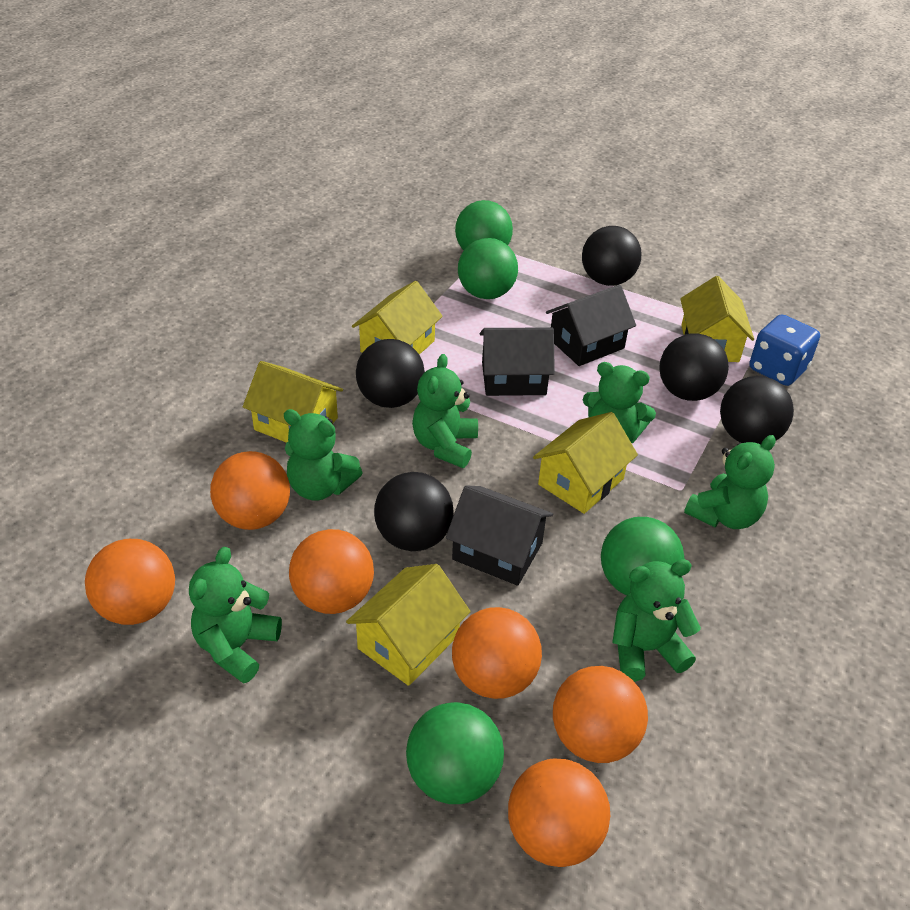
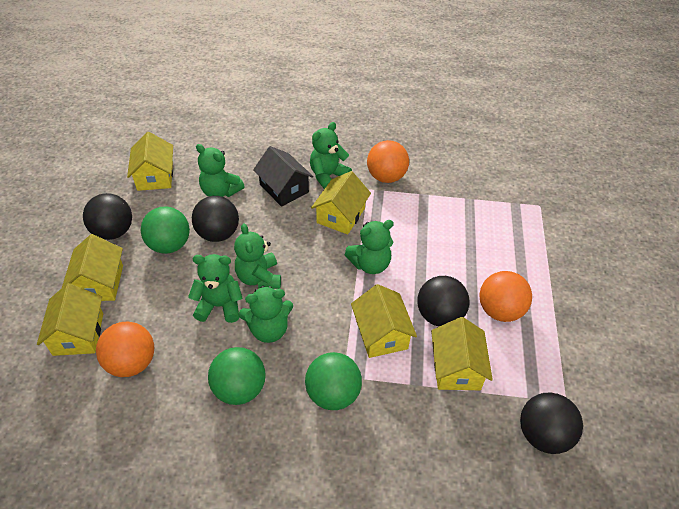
black ball: 5 -> 4
black house: 3 -> 1
blue dice: 1 -> 0
green ball: 4 -> 3
orange ball: 6 -> 3
yellow house: 5 -> 6

